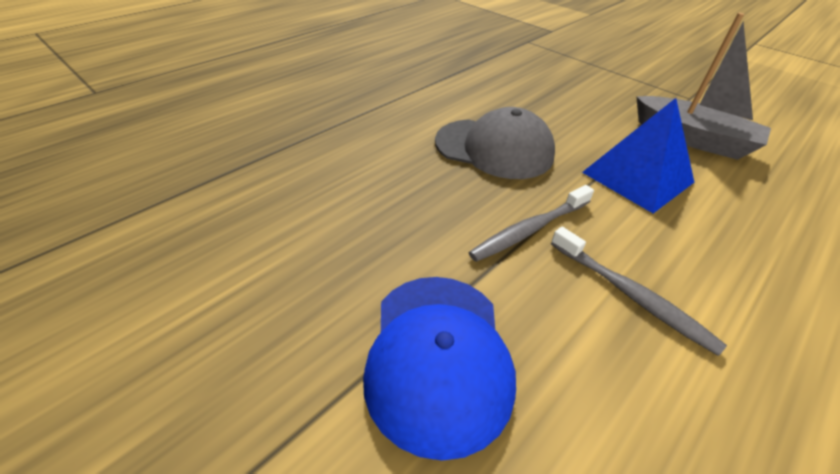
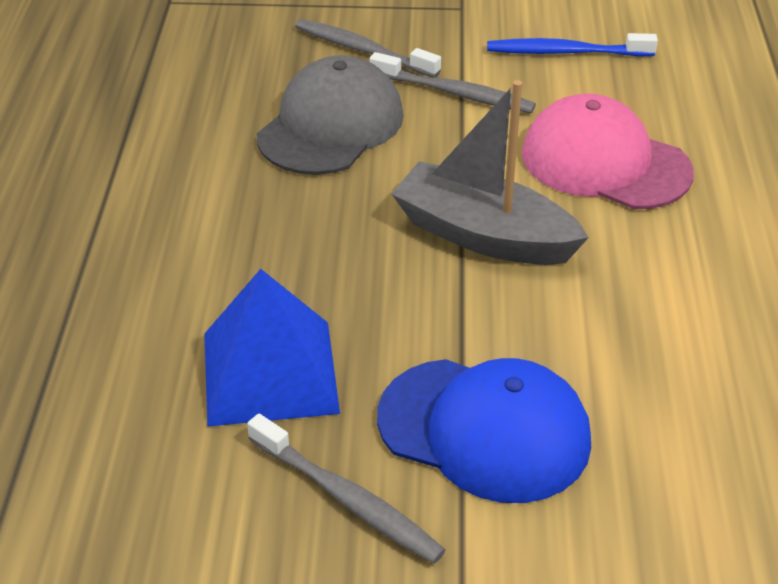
blue toothbrush: 0 -> 1
grey toothbrush: 2 -> 3
pink cap: 0 -> 1

